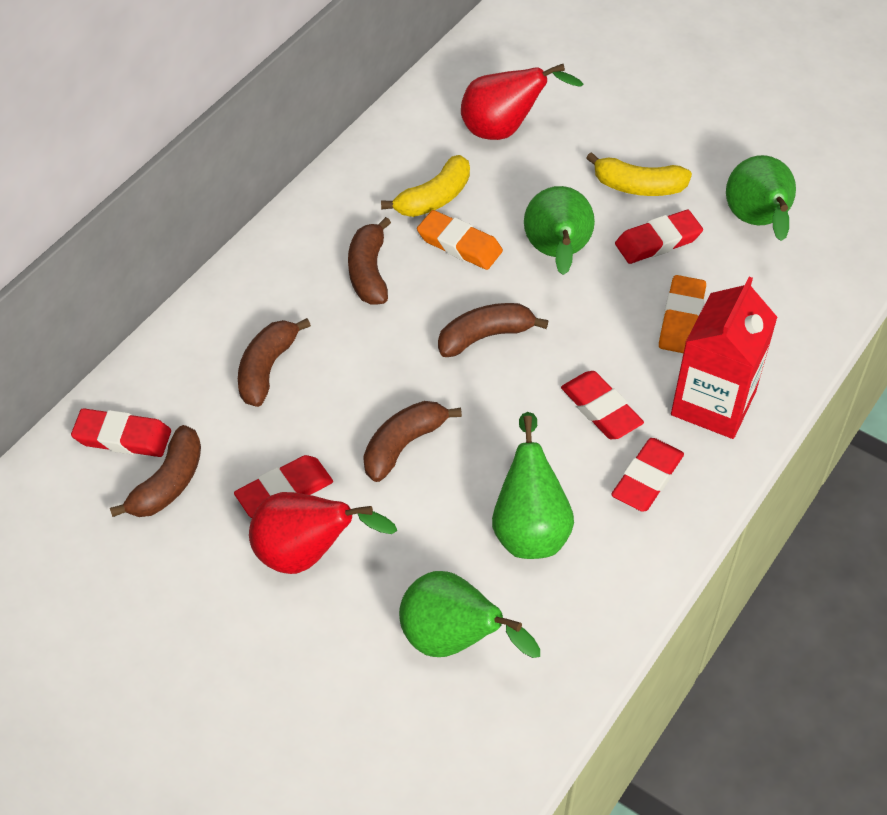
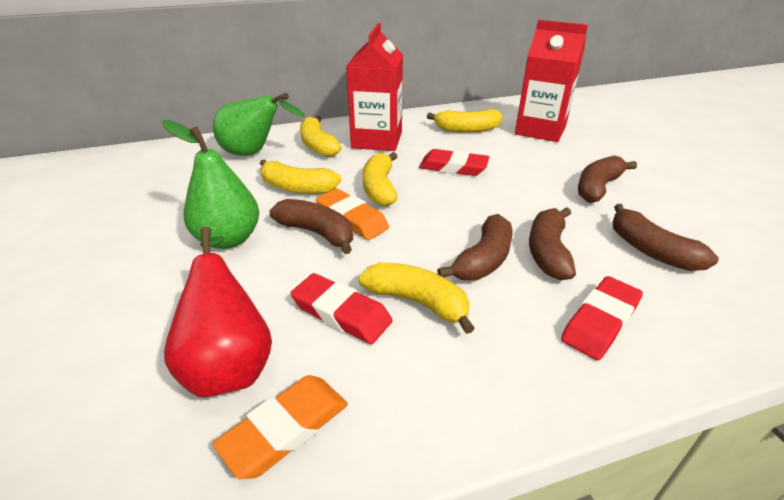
green pear: 4 -> 2
red carton: 1 -> 2
red eraser: 5 -> 3
red pear: 2 -> 1
yellow banana: 2 -> 5

